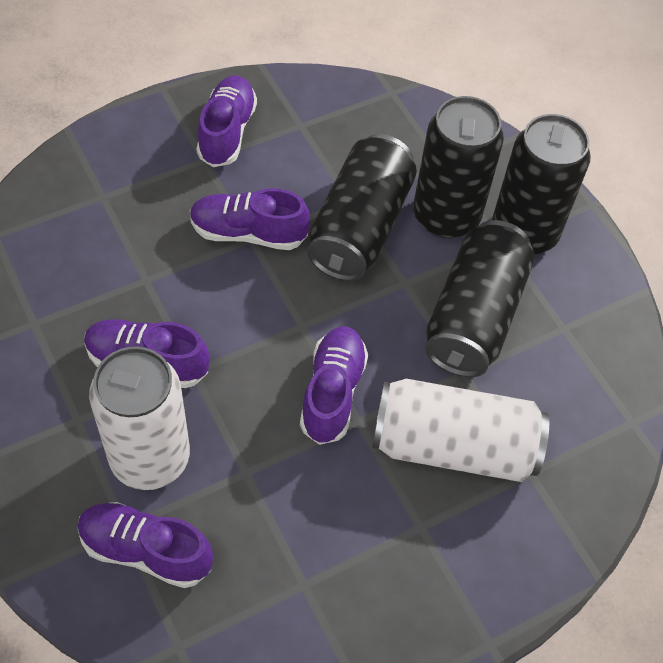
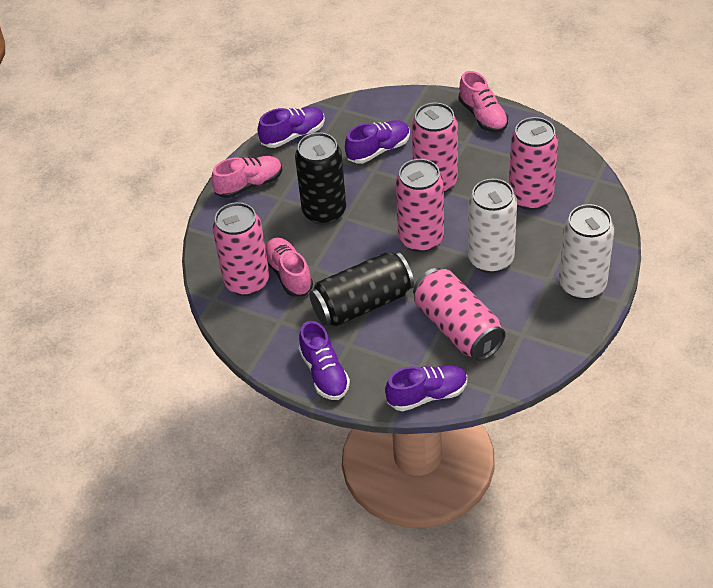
black can: 4 -> 2
pink can: 0 -> 5
pink shoe: 0 -> 3
purple shoe: 5 -> 4

